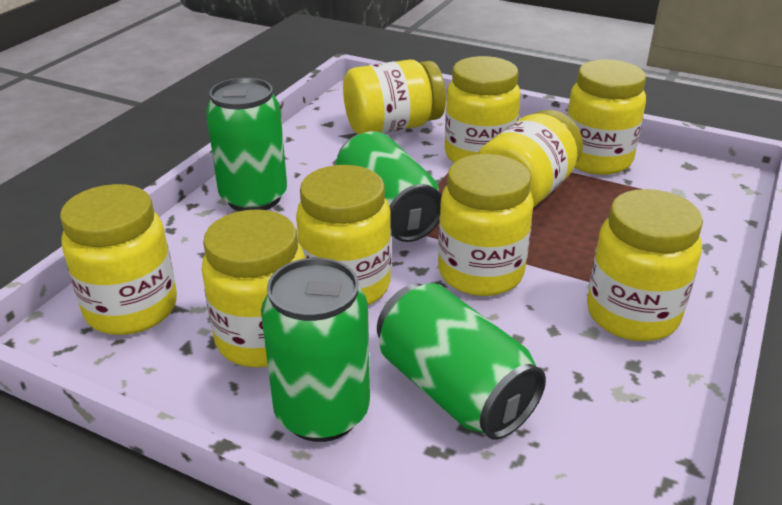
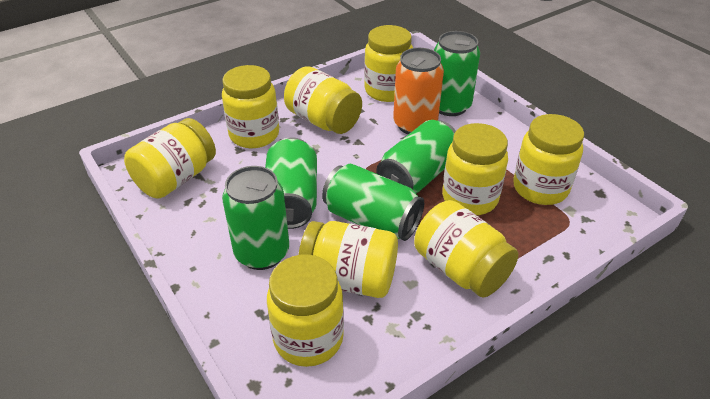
green can: 4 -> 5
orange can: 0 -> 1

